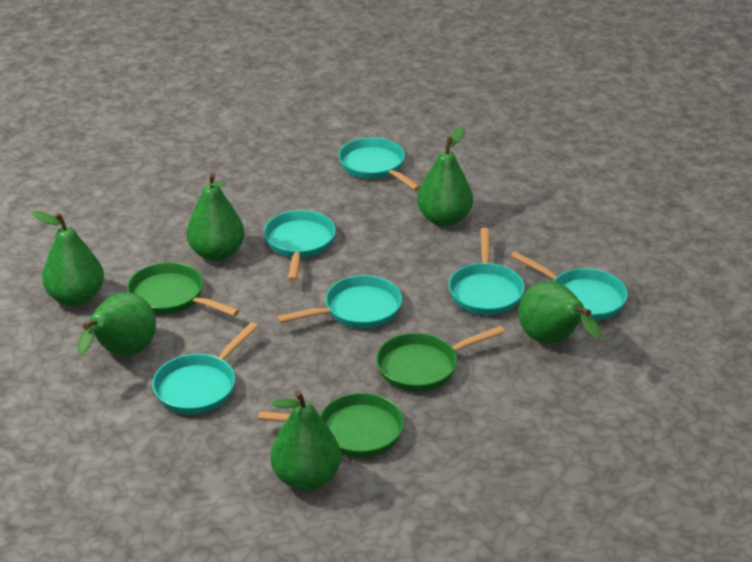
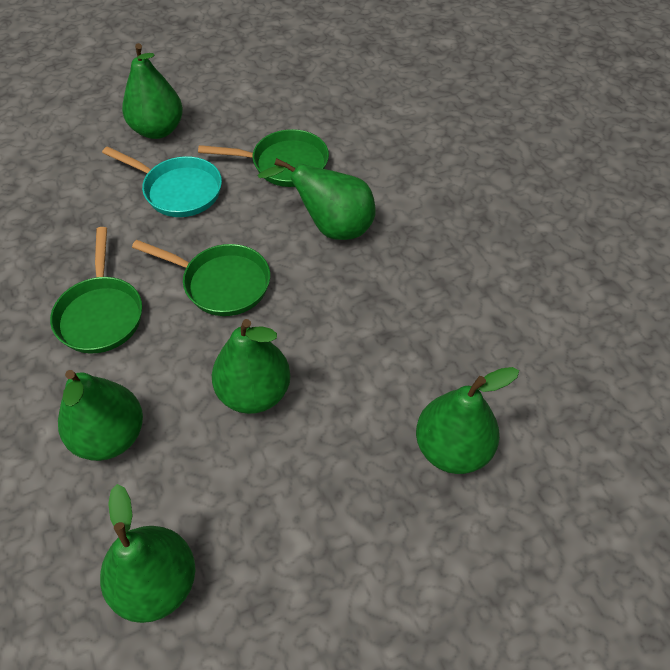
turquoise pan: 6 -> 1

